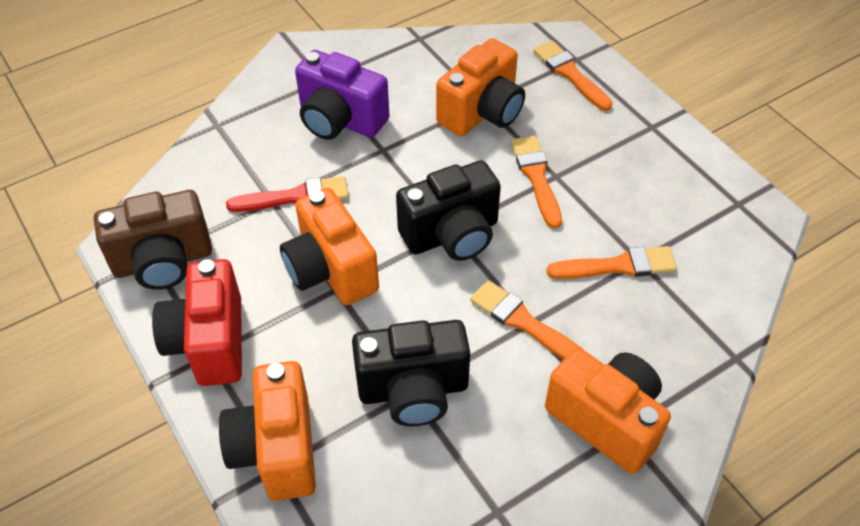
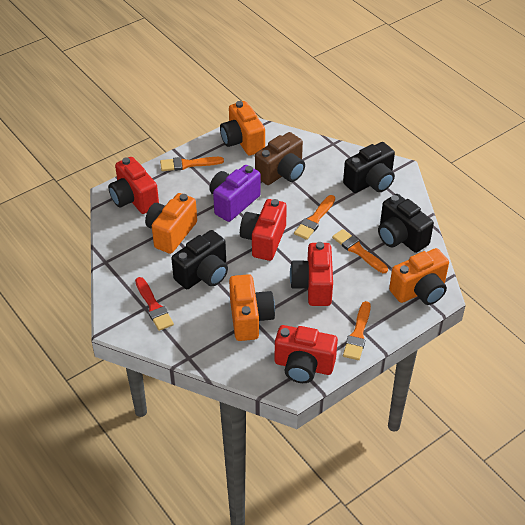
black camera: 2 -> 3
red camera: 1 -> 4

